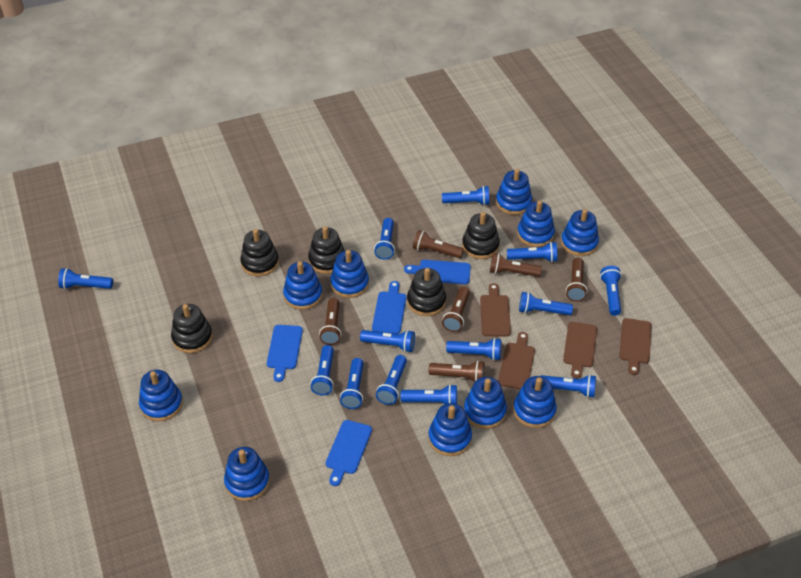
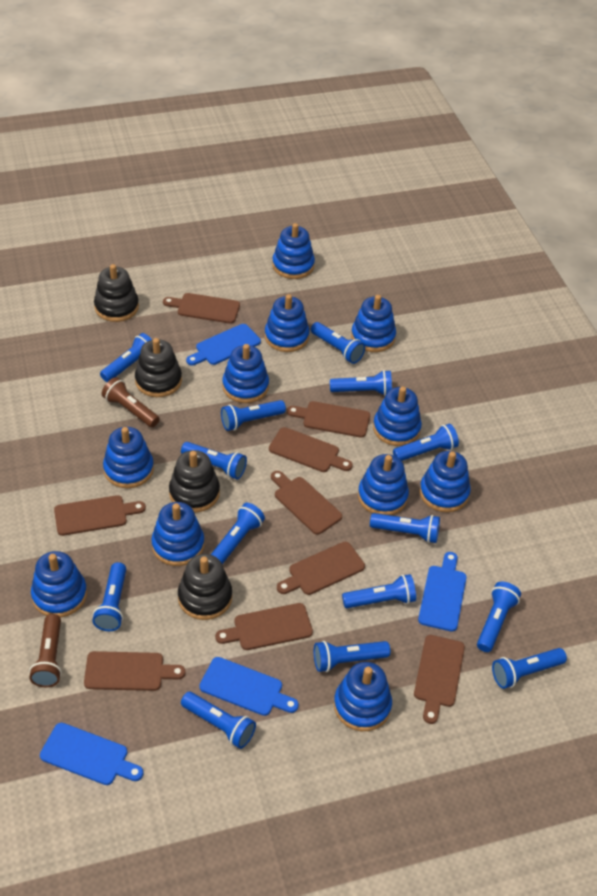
black stacking toy: 5 -> 4
blue flashlight: 13 -> 14
blue stacking toy: 10 -> 11
brown cutting board: 4 -> 9
brown flashlight: 6 -> 2

